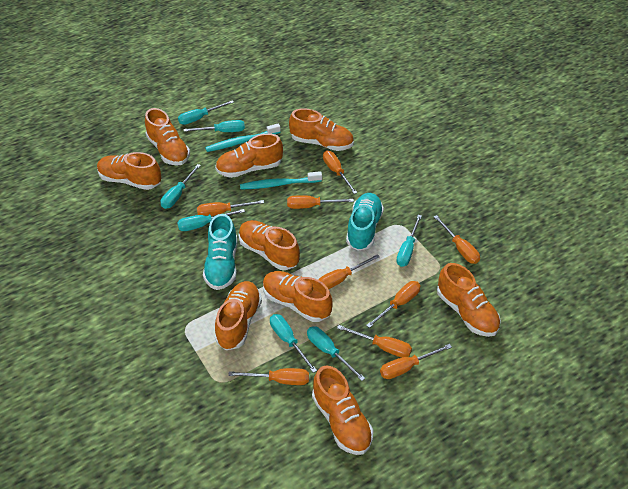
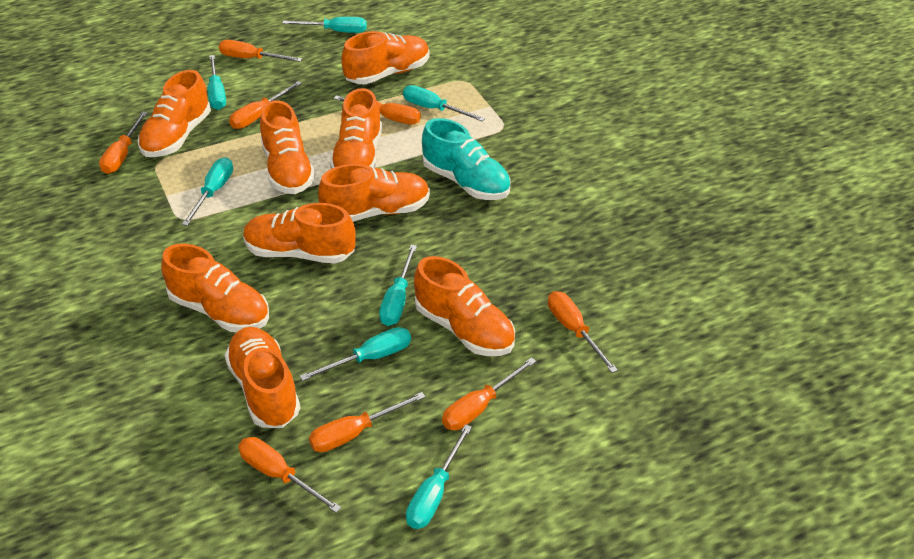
orange screwdriver: 9 -> 8
turquoise shoe: 2 -> 1
turquoise toothbrush: 2 -> 0

